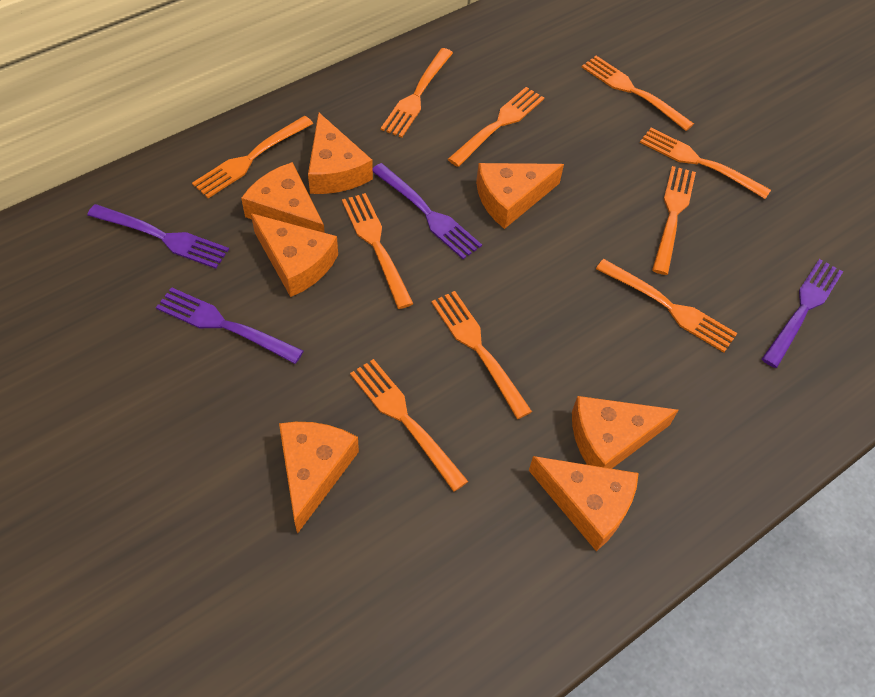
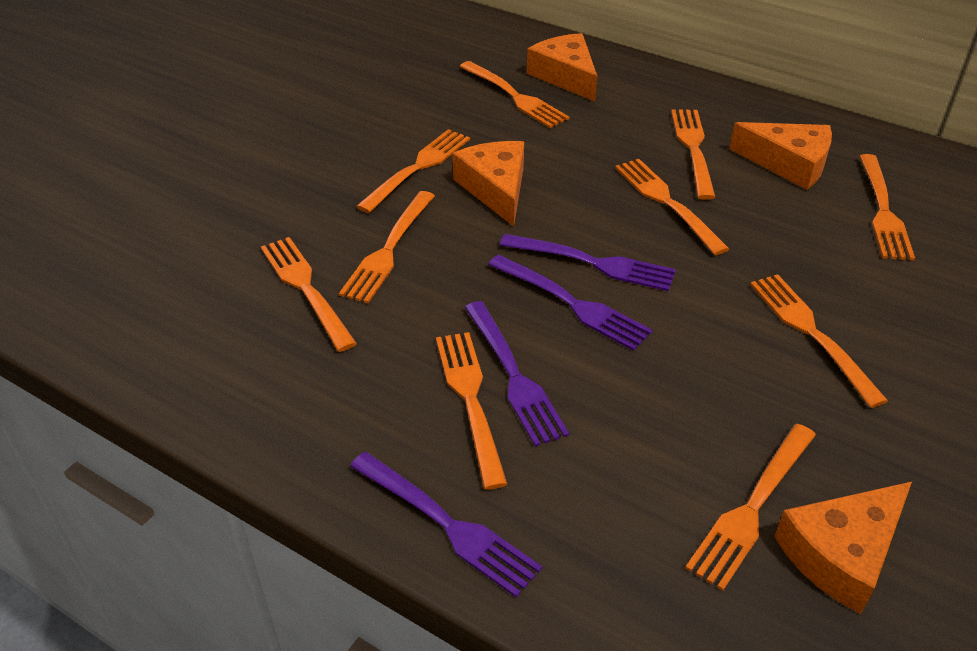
orange cheese: 7 -> 4

